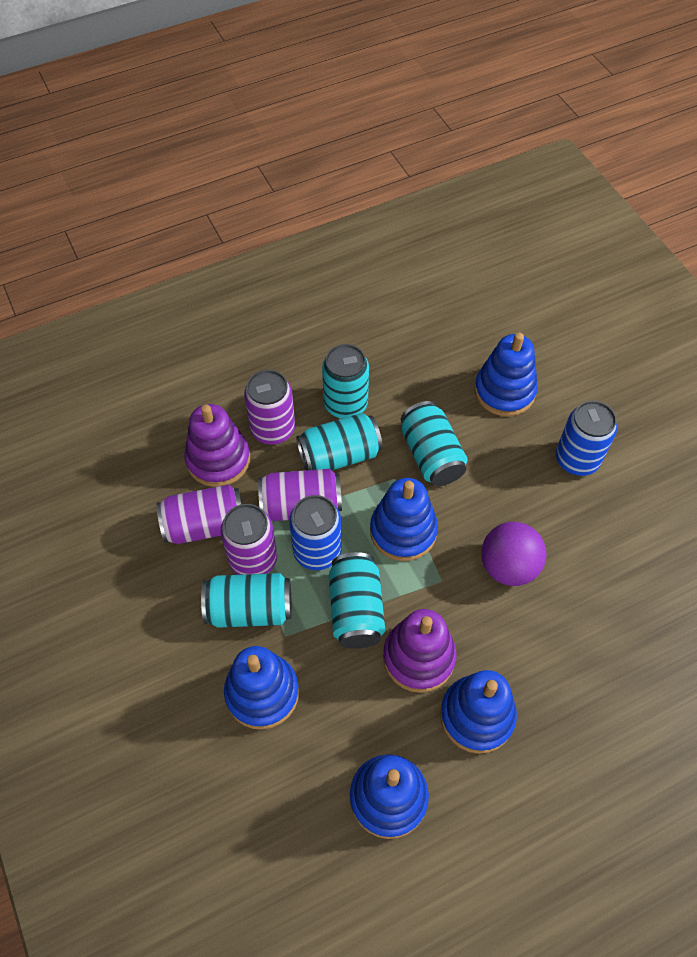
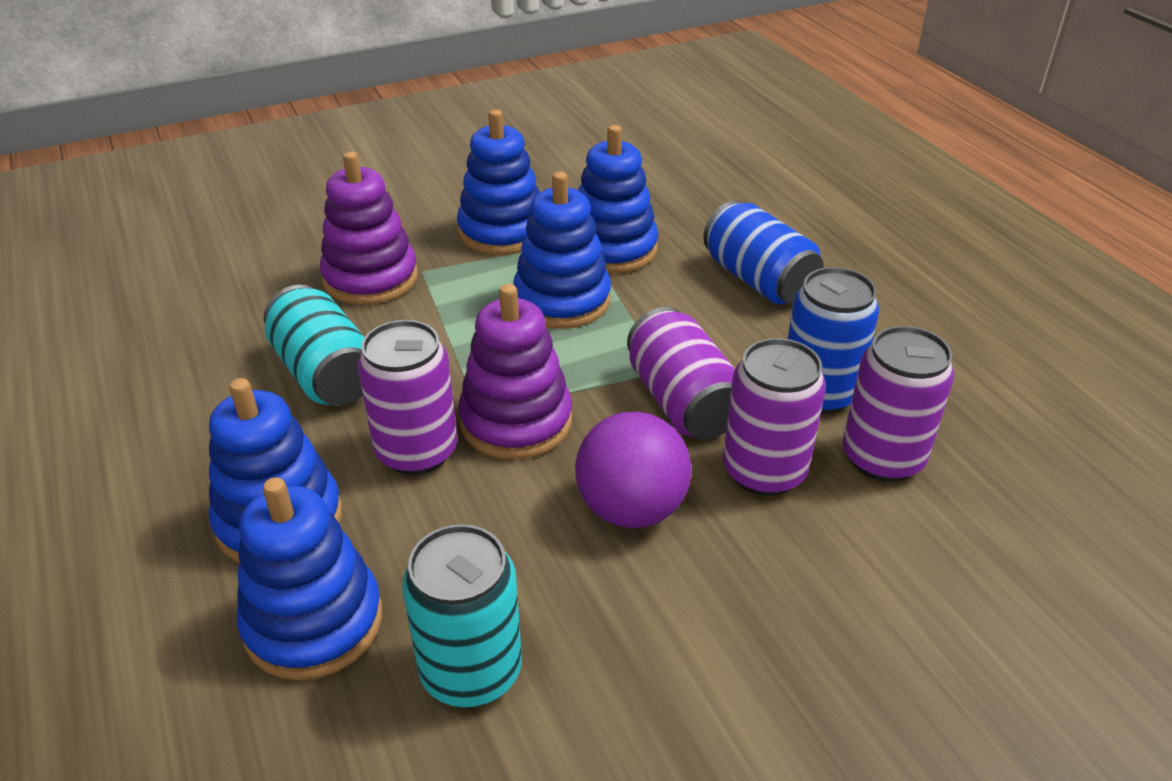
turquoise can: 5 -> 2

